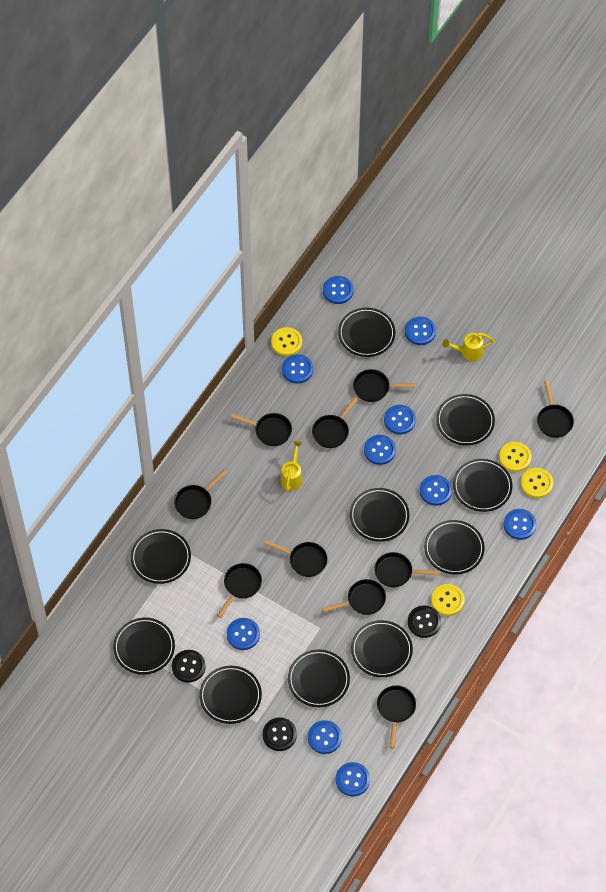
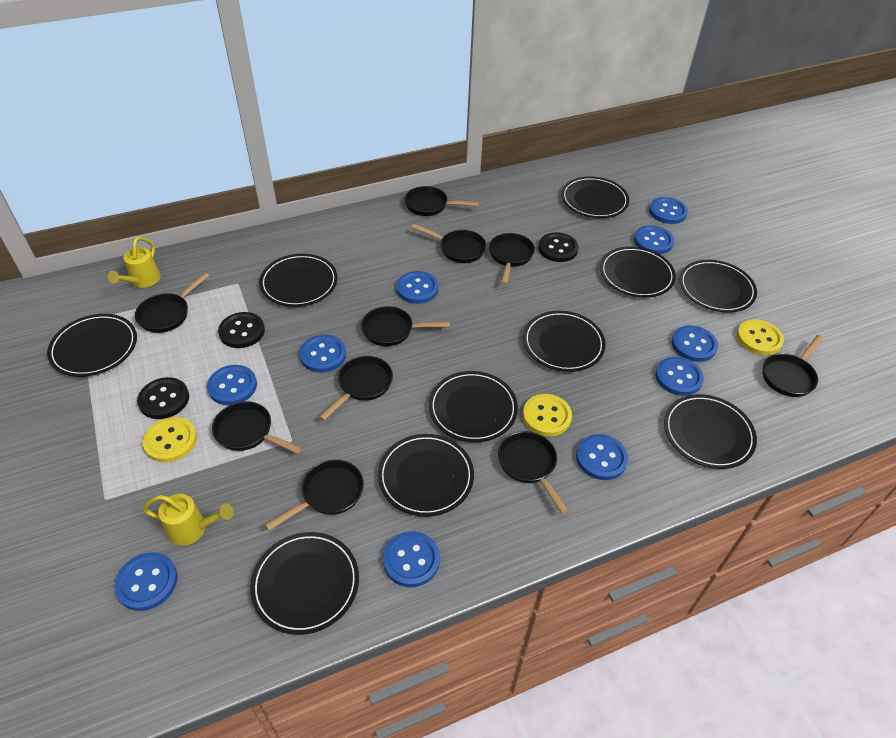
yellow button: 4 -> 3

